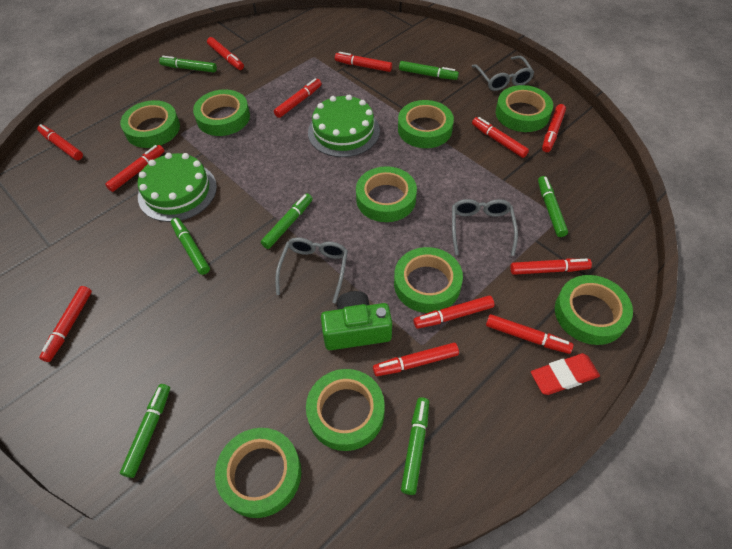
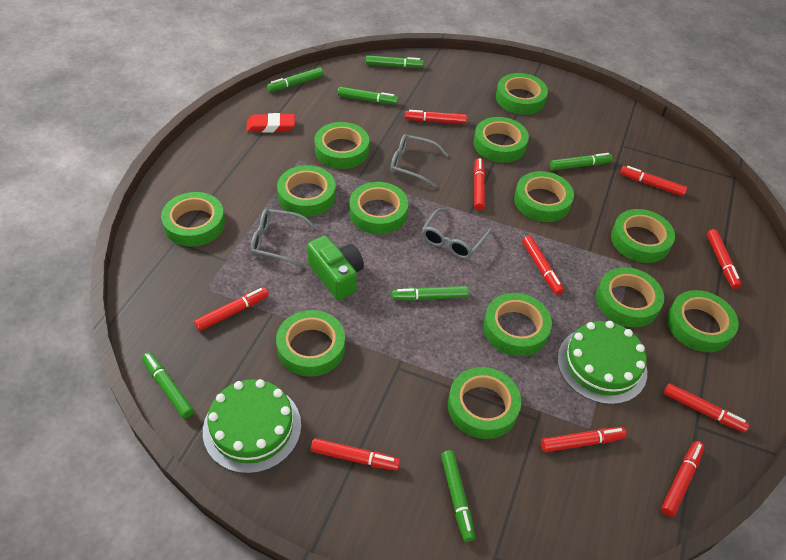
green tape: 9 -> 13
red marker: 12 -> 10

